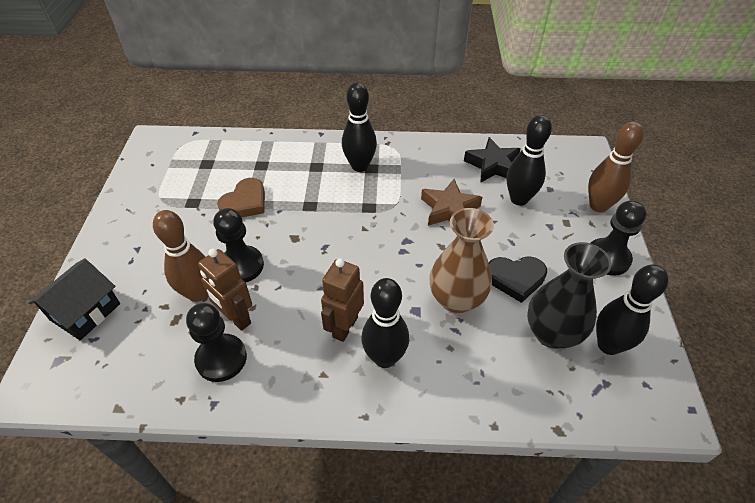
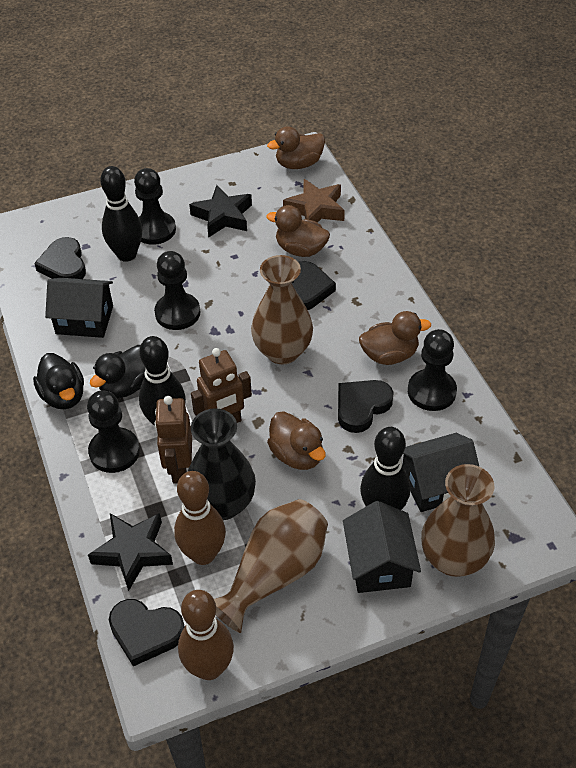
black bowling pin: 4 -> 3
black duck: 0 -> 2
black heart: 1 -> 4
black house: 1 -> 3
black pawn: 3 -> 4
black star: 1 -> 2
brown duck: 0 -> 4
brown heart: 1 -> 0
brown vase: 1 -> 3

